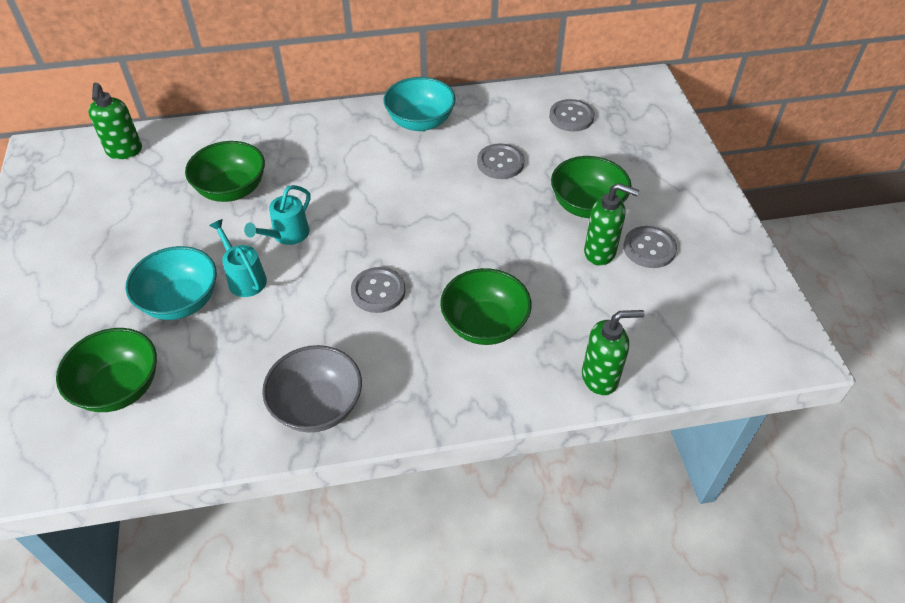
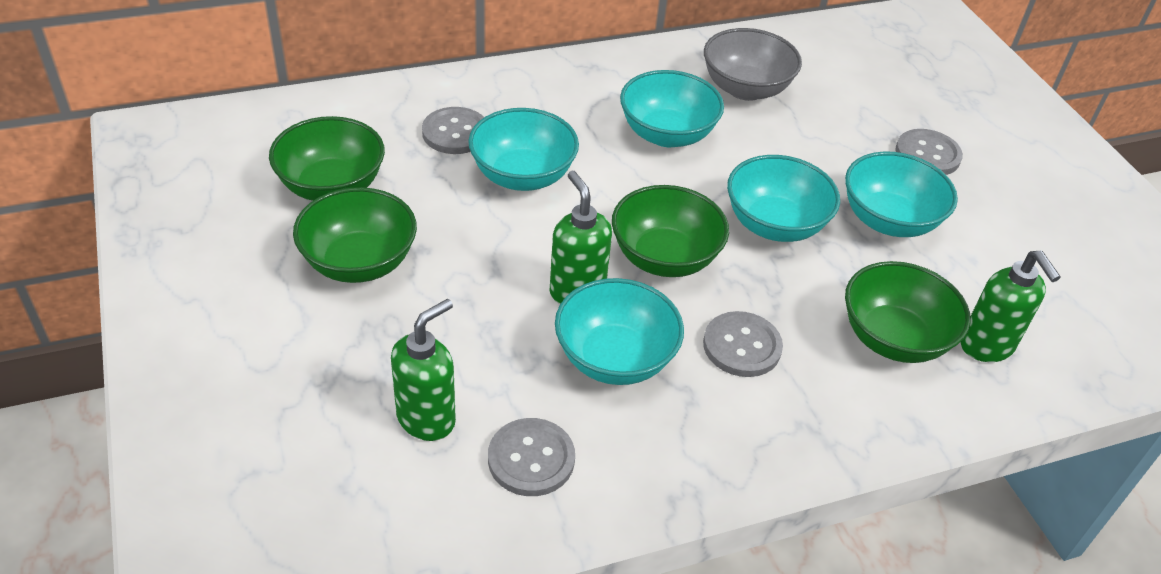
turquoise bowl: 2 -> 5
turquoise watering can: 2 -> 0

